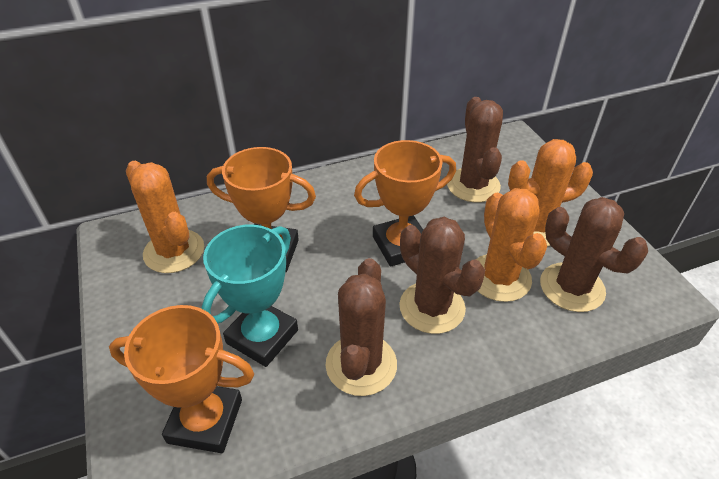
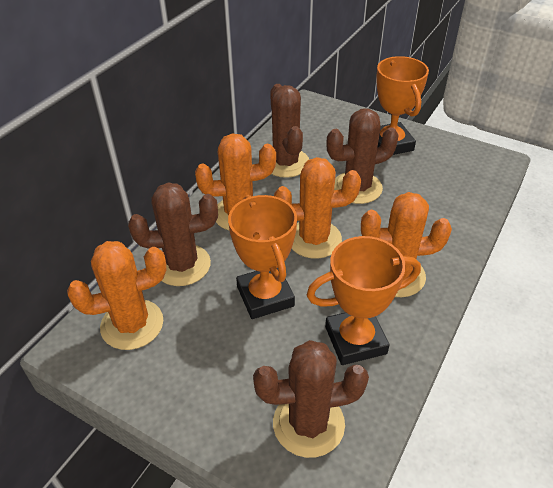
orange cactus: 3 -> 4
turquoise trophy: 1 -> 0

